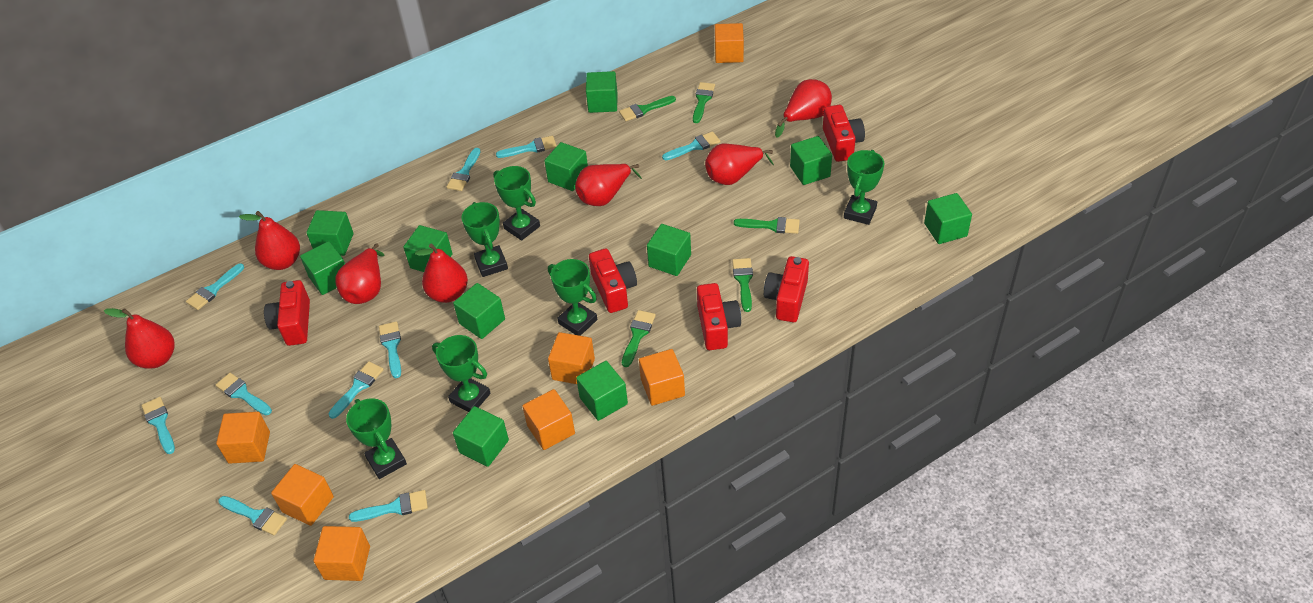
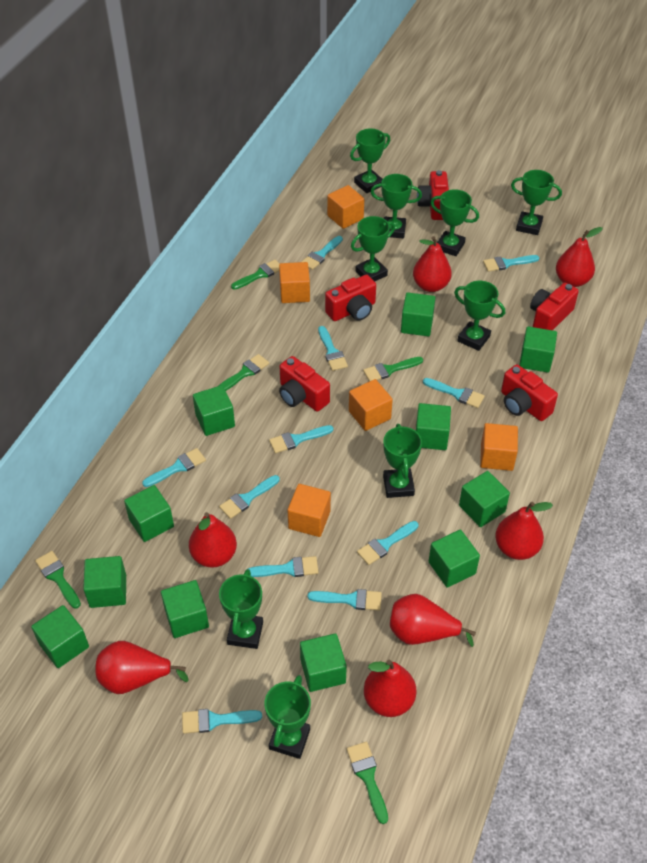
green trophy: 6 -> 9
orange cube: 7 -> 5
turquoise brush: 10 -> 11

